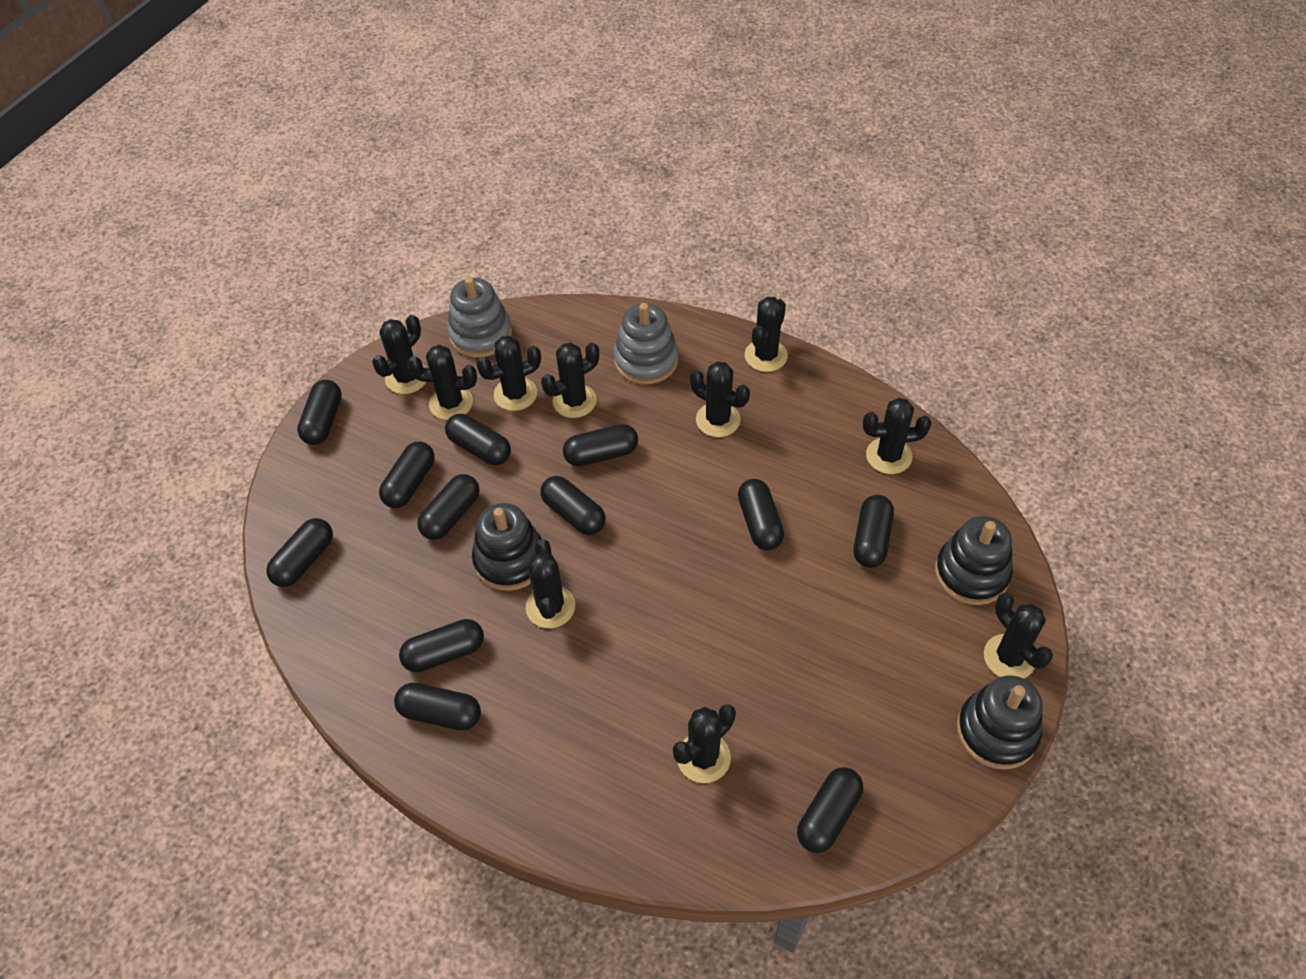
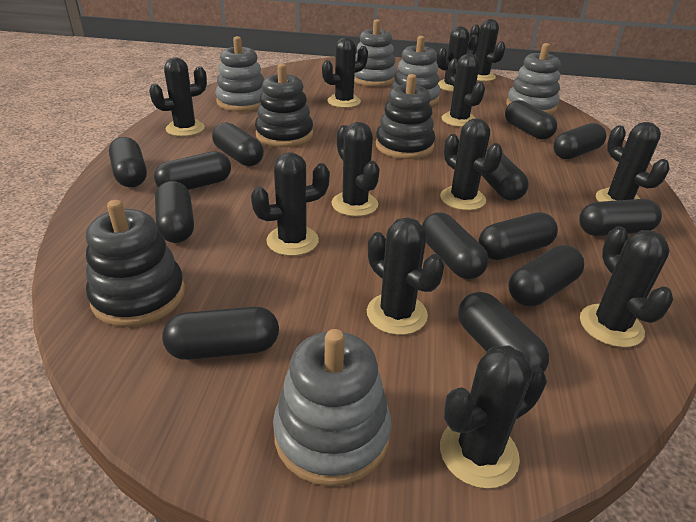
black cactus: 10 -> 12
black capsule: 12 -> 13
grey stacking toy: 2 -> 5

